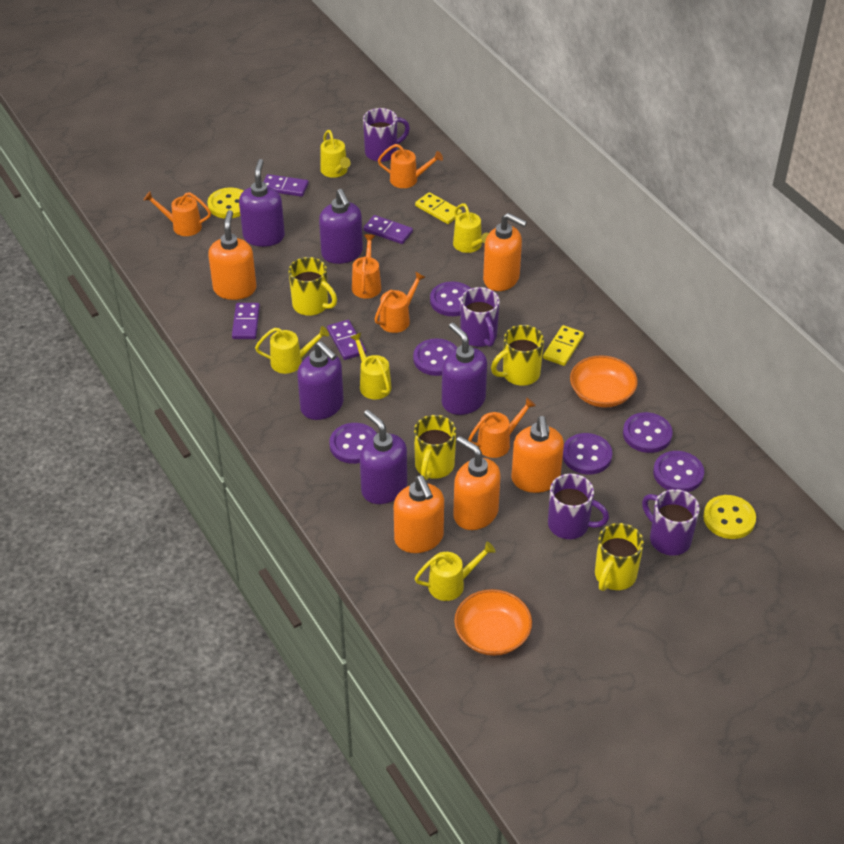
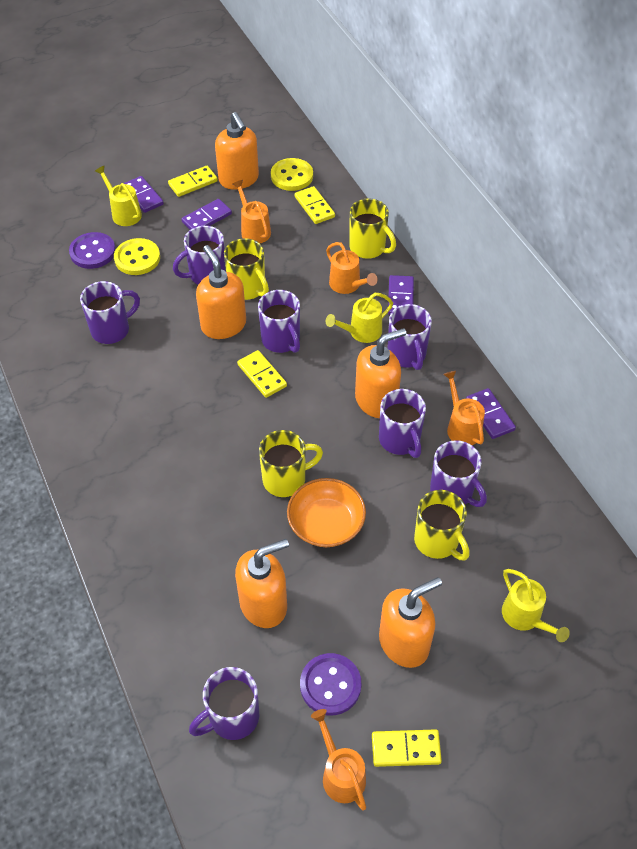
orange bowl: 2 -> 1
orange watering can: 5 -> 4
purple button: 6 -> 2
purple mug: 4 -> 7
purple soap dispenser: 5 -> 0
yellow domino: 2 -> 4
yellow watering can: 5 -> 3

